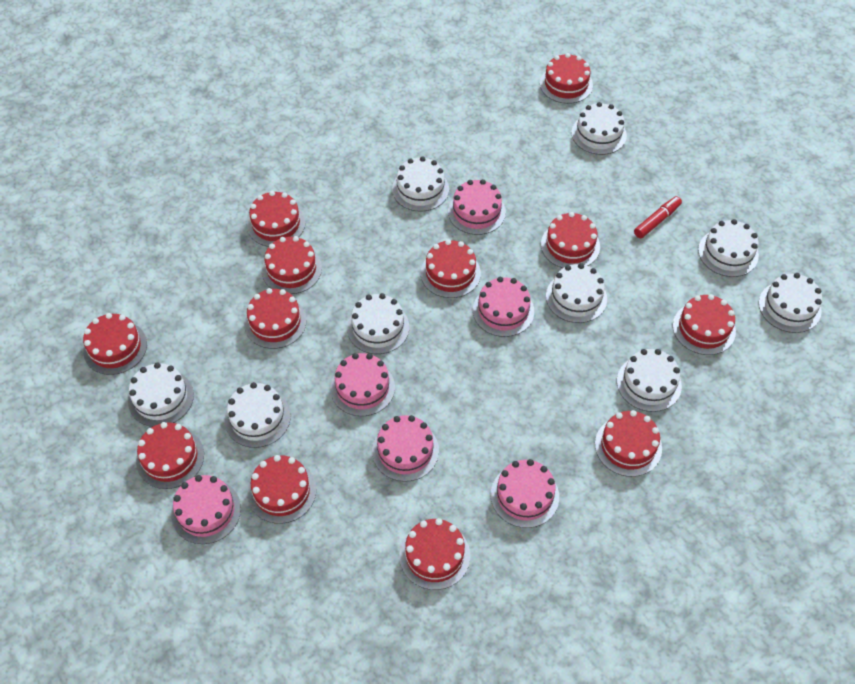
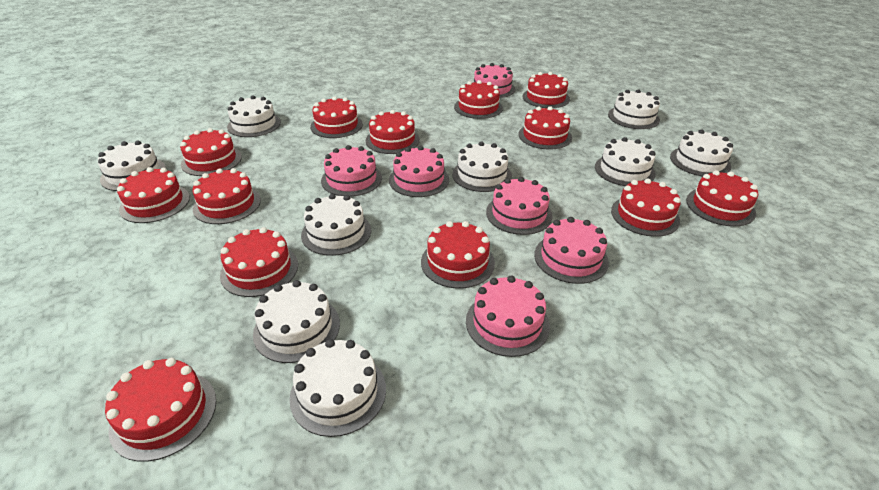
red cake: 12 -> 13
red marker: 1 -> 0

